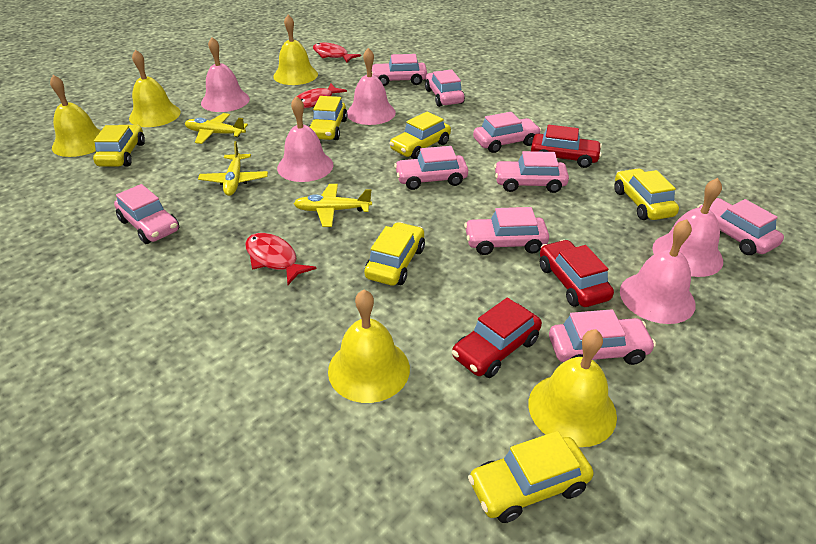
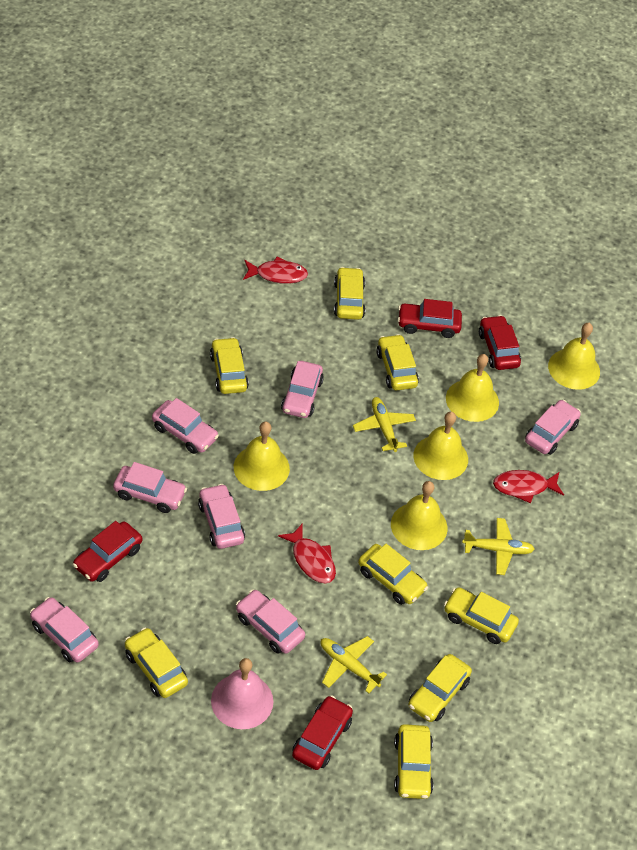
pink bell: 5 -> 1
pink car: 9 -> 7
red car: 3 -> 4
yellow car: 6 -> 8

